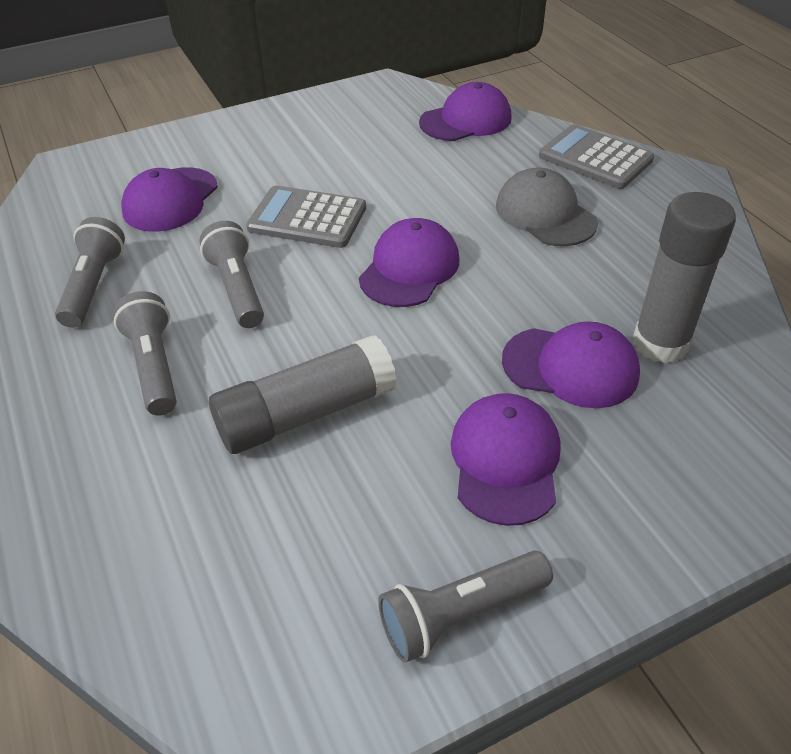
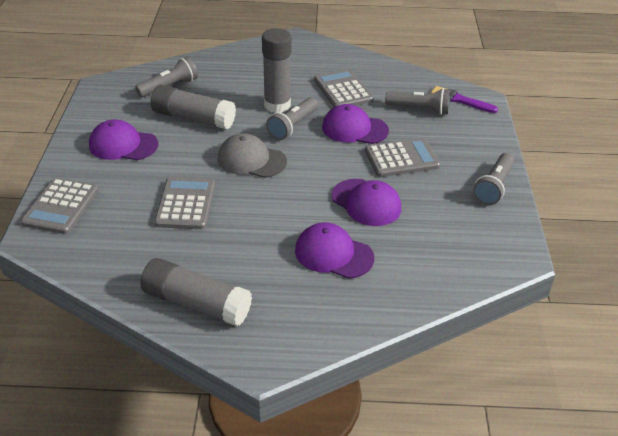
grey calculator: 2 -> 4
grey glue stick: 2 -> 3
purple brush: 0 -> 1
purple cap: 5 -> 4

